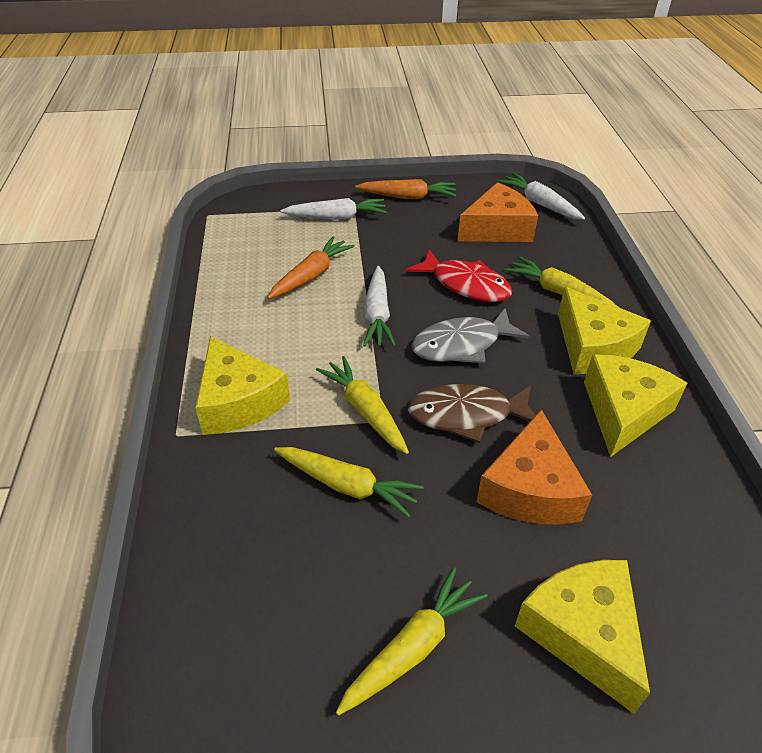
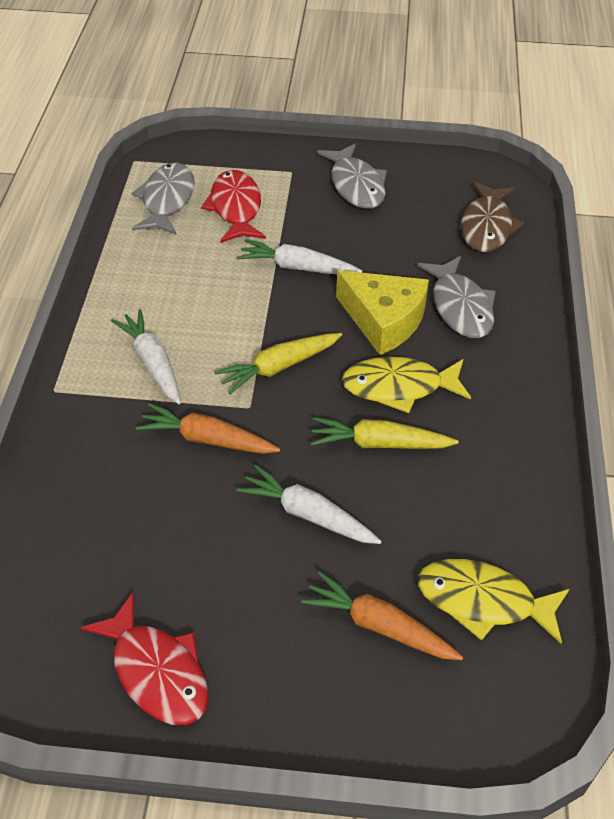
grey fish: 1 -> 3
orange cheese: 2 -> 0
red fish: 1 -> 2
yellow carrot: 4 -> 2
yellow cheese: 4 -> 1
yellow fish: 0 -> 2

